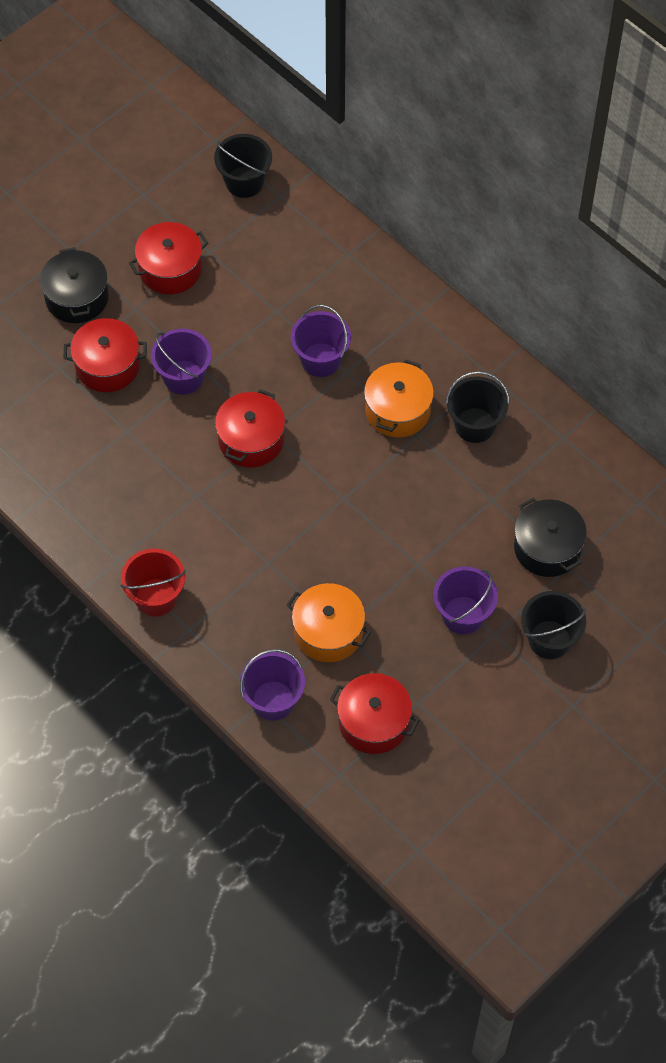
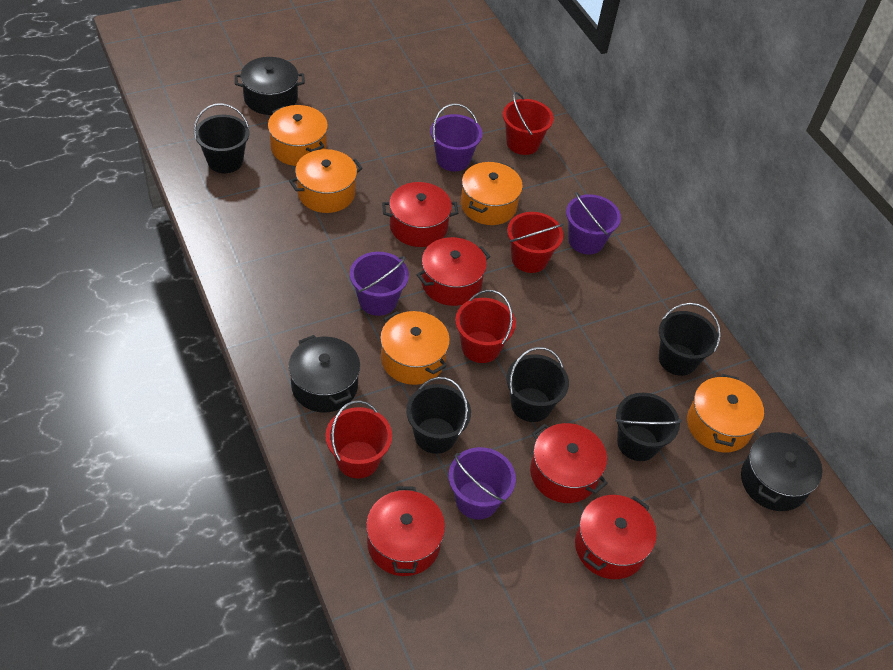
black bucket: 3 -> 5
black pot: 2 -> 3
orange pot: 2 -> 5
red bucket: 1 -> 4
red pot: 4 -> 5

